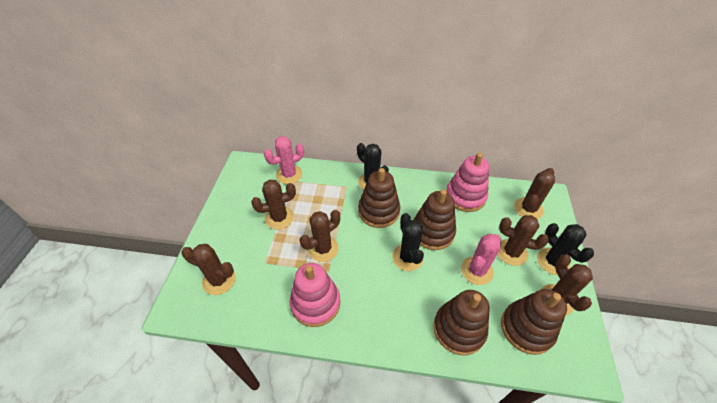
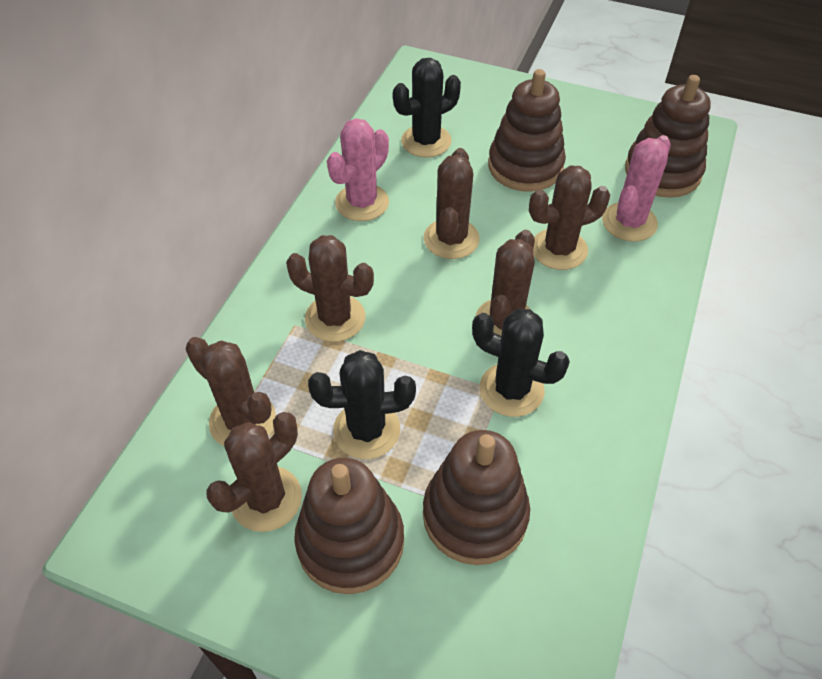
pink stacking toy: 2 -> 0

